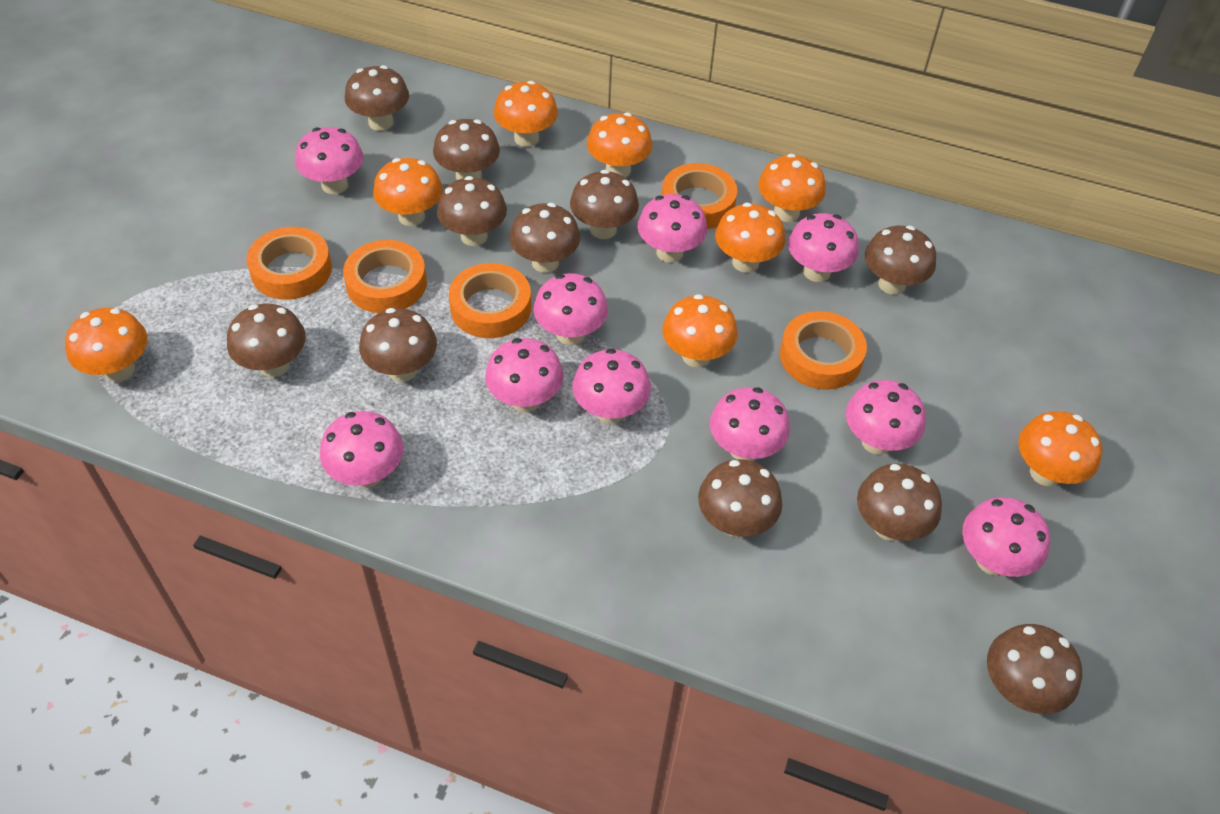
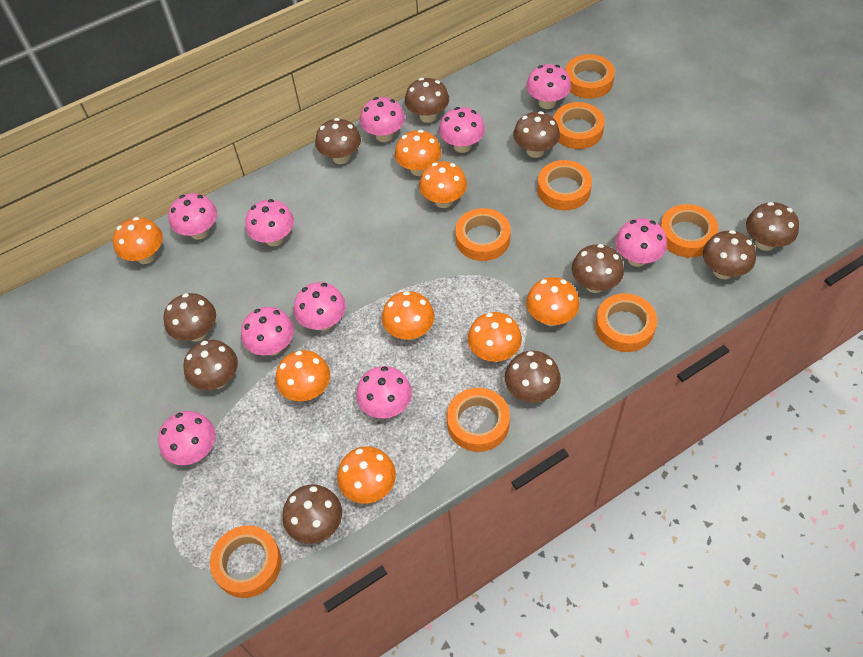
brown mushroom: 11 -> 10
orange tape: 5 -> 8

